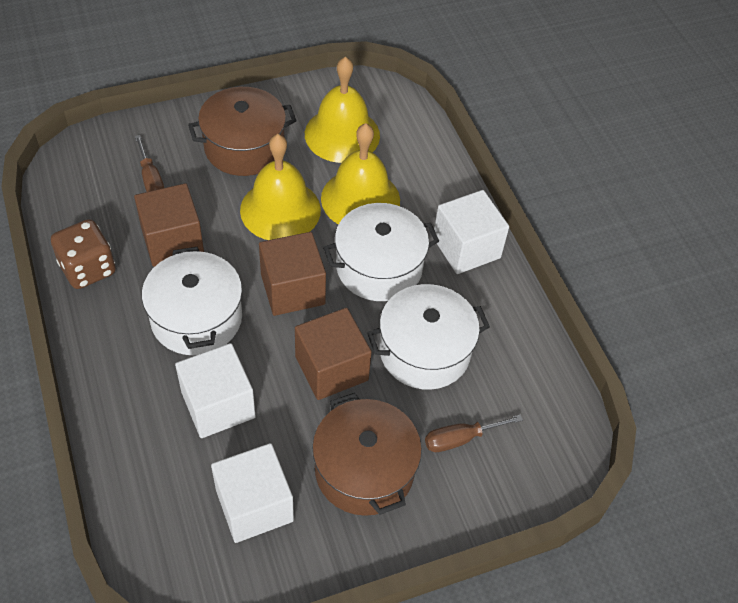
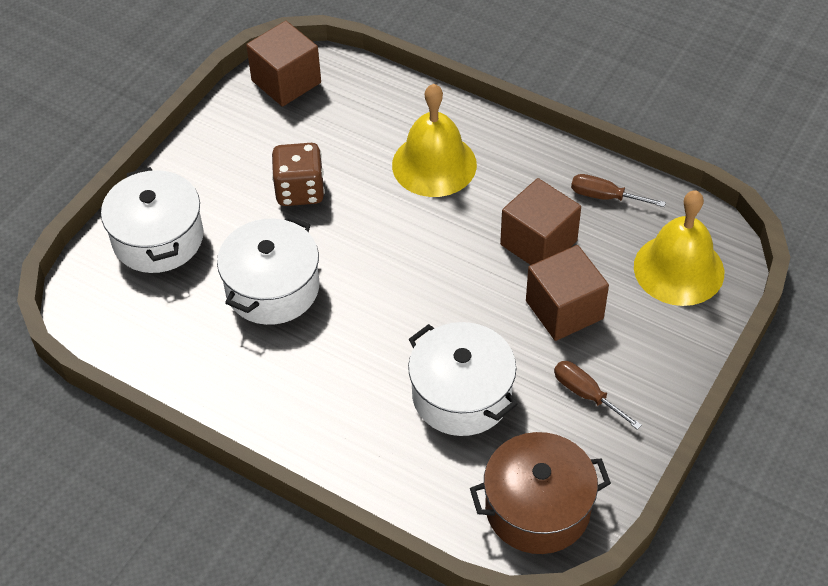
brown pot: 2 -> 1
white cube: 3 -> 0
yellow bell: 3 -> 2

